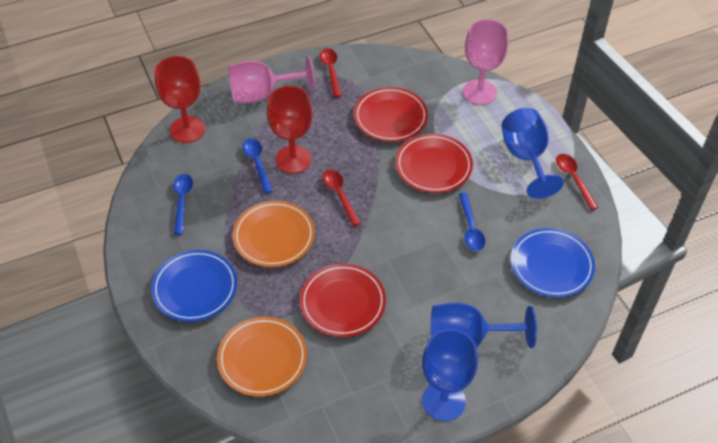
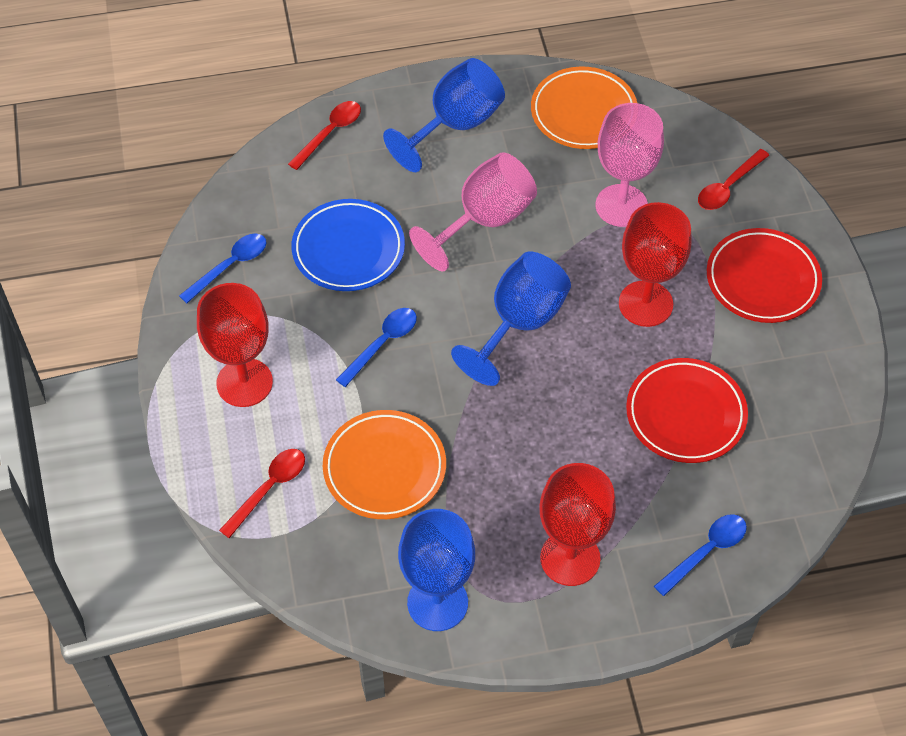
blue plate: 2 -> 1
red goblet: 2 -> 3
red plate: 3 -> 2

